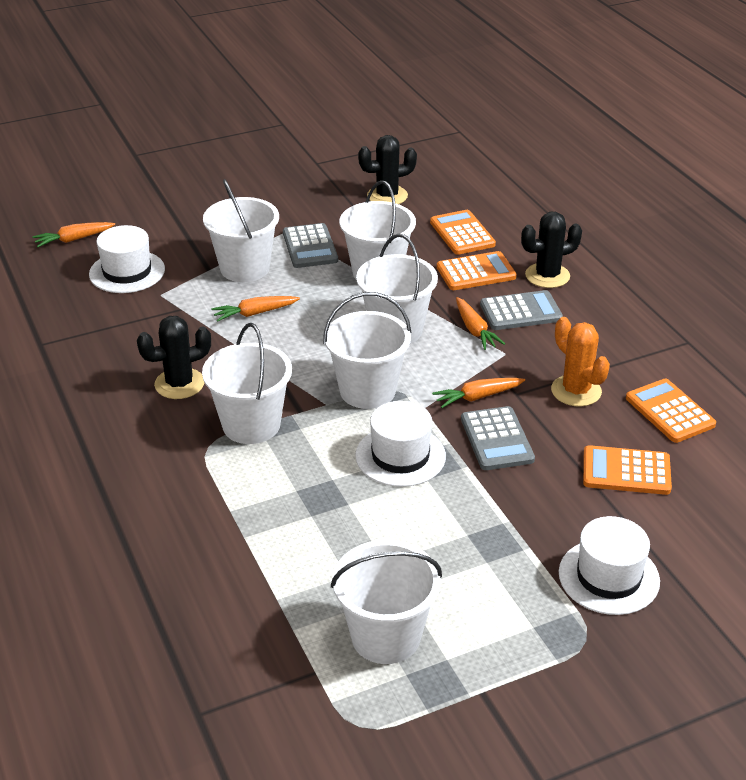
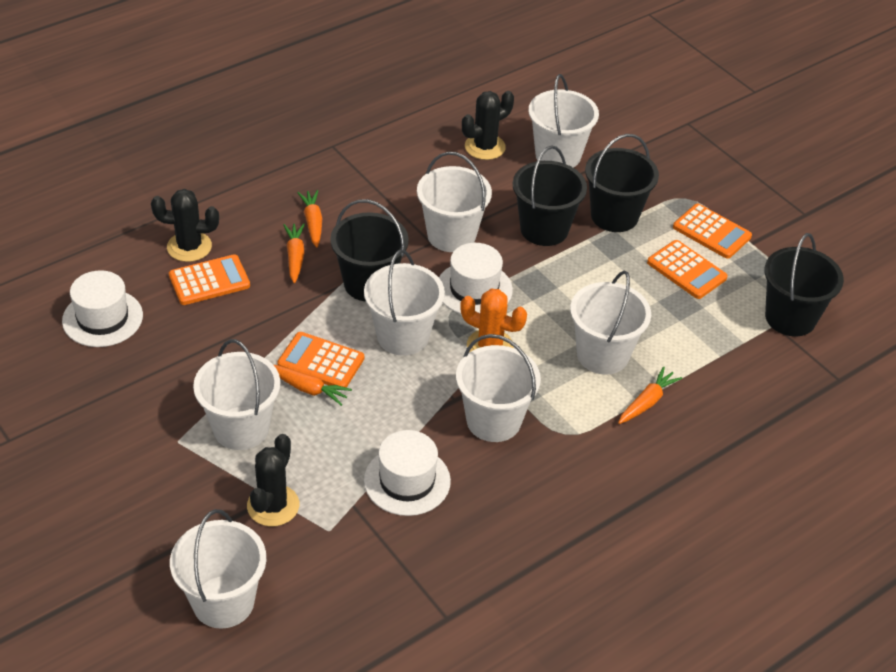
black bucket: 0 -> 4
grey calculator: 3 -> 0
white bucket: 6 -> 7

